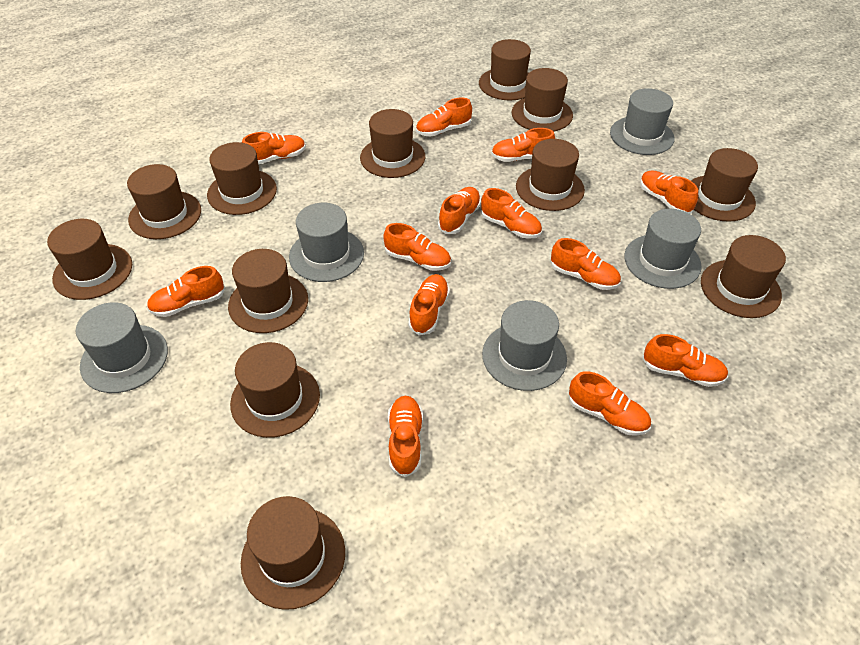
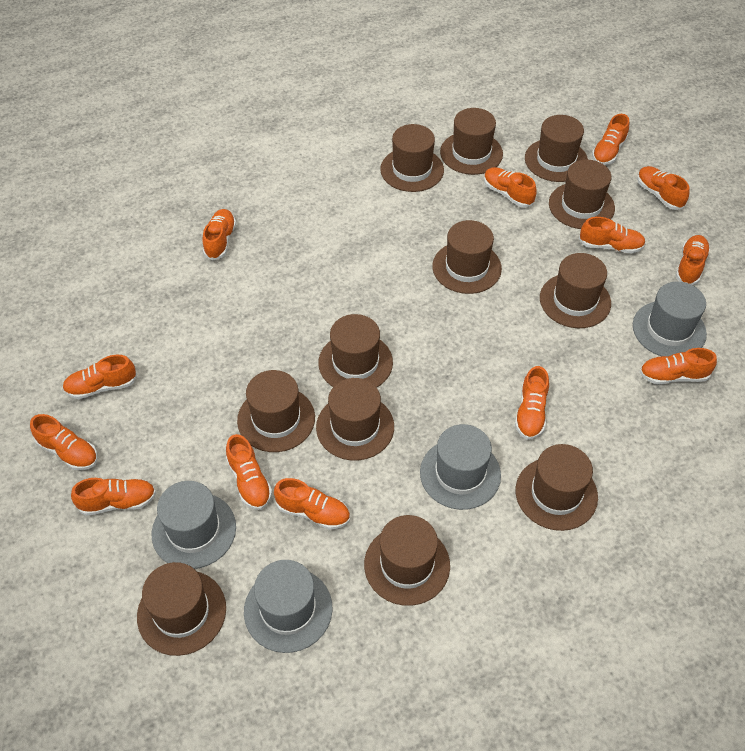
grey hat: 5 -> 4

